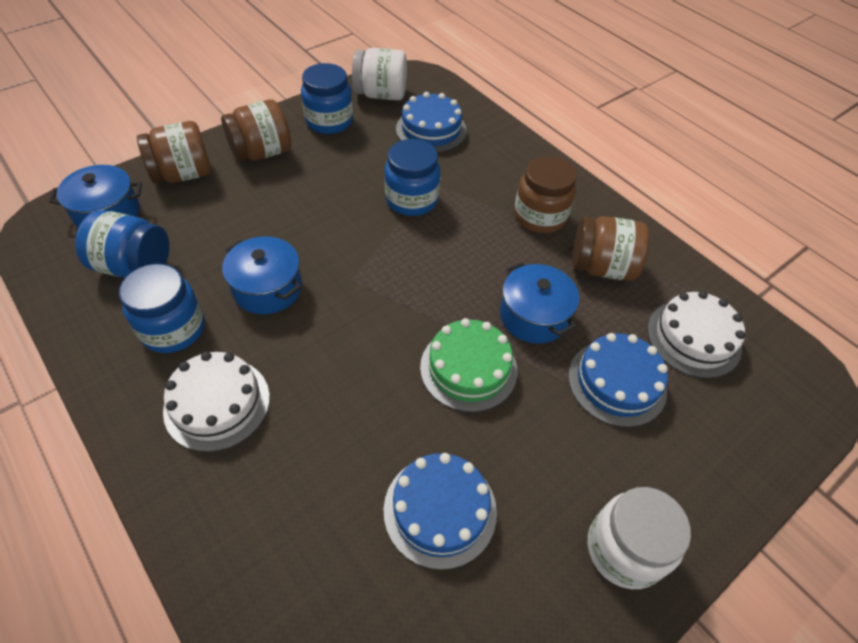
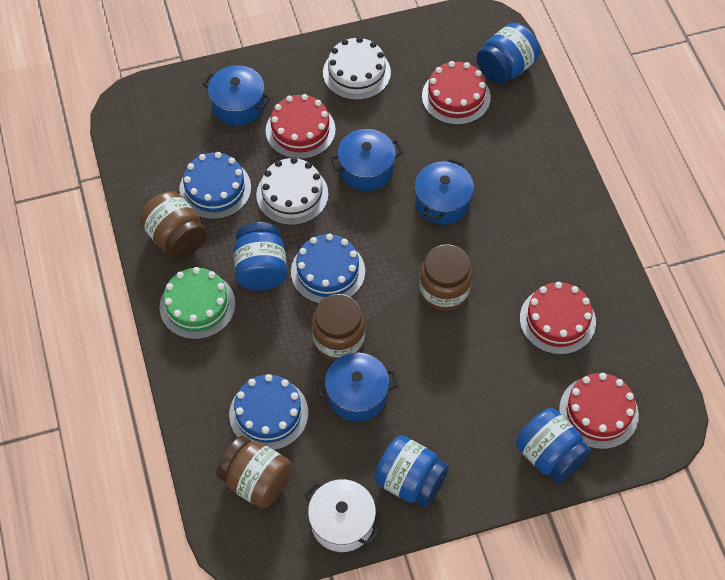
blue pot: 3 -> 4
red cake: 0 -> 4
white jar: 2 -> 0
white pot: 0 -> 1

